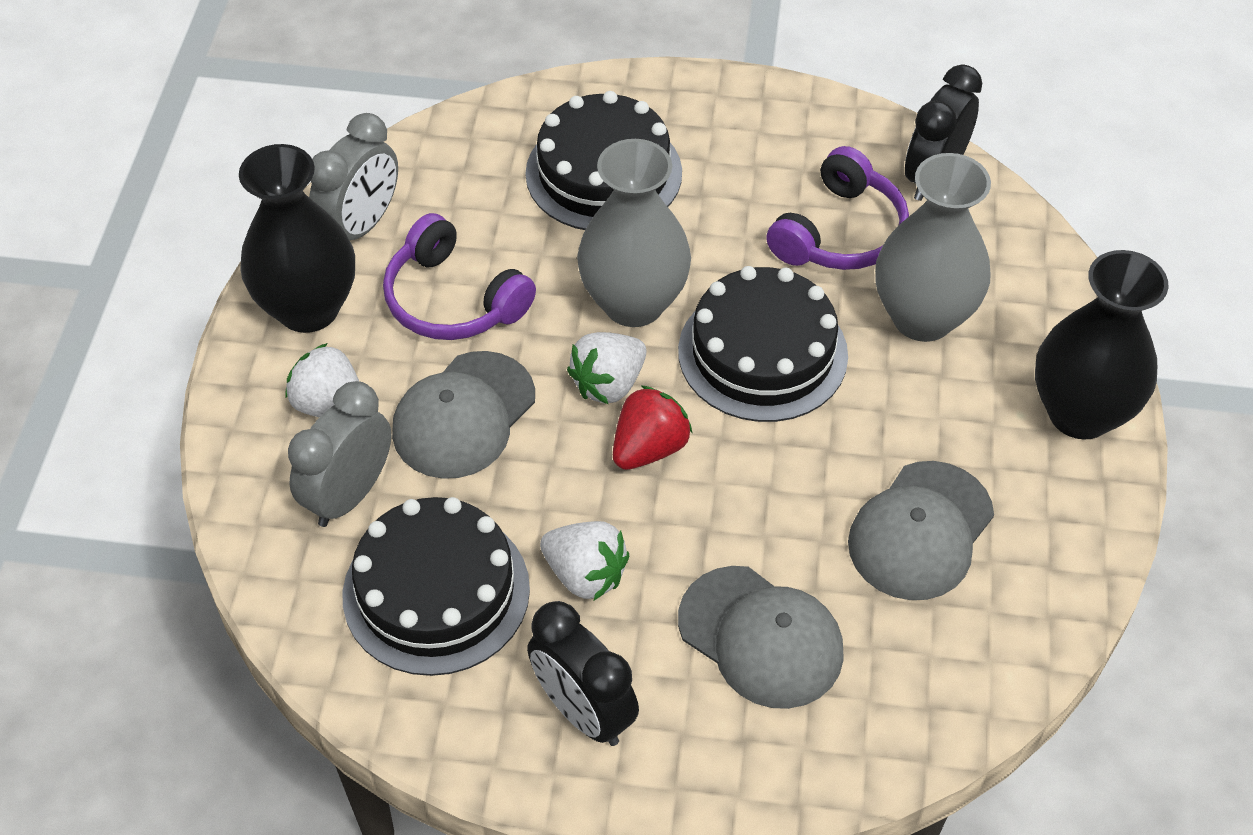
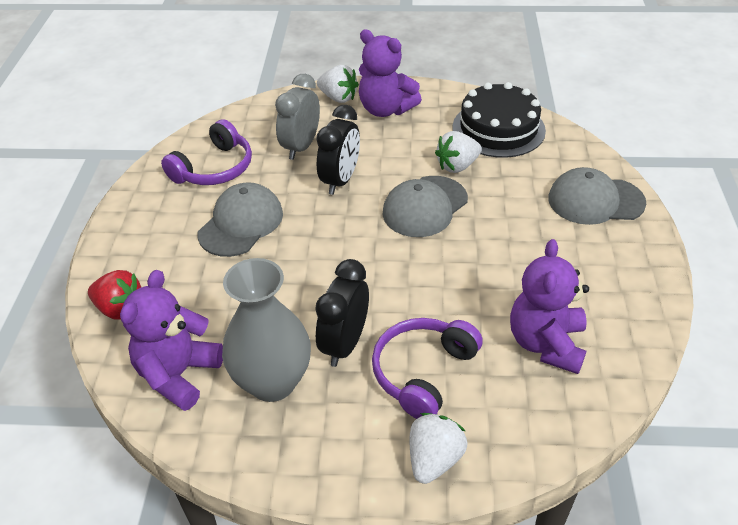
black cake: 3 -> 1
black vase: 2 -> 0
grey clock: 2 -> 1
grey vase: 2 -> 1
purple teddy bear: 0 -> 3

